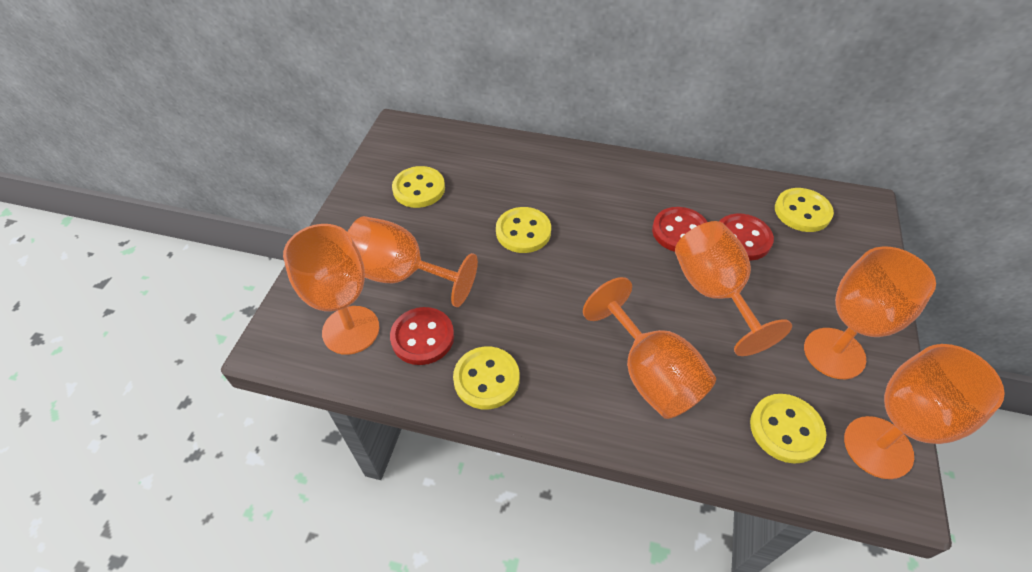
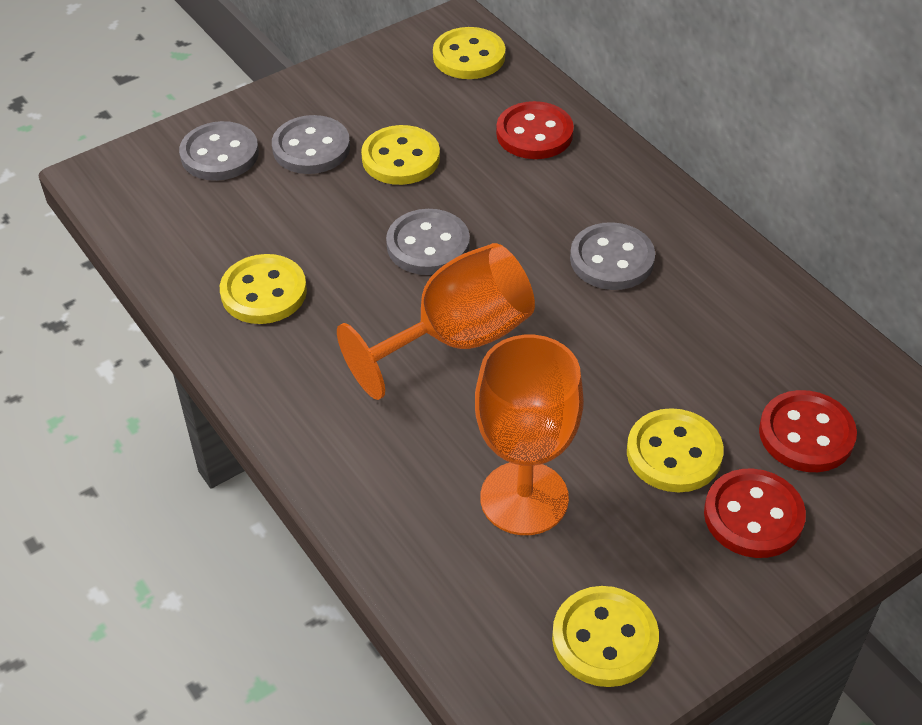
grey button: 0 -> 4
orange goblet: 6 -> 2

